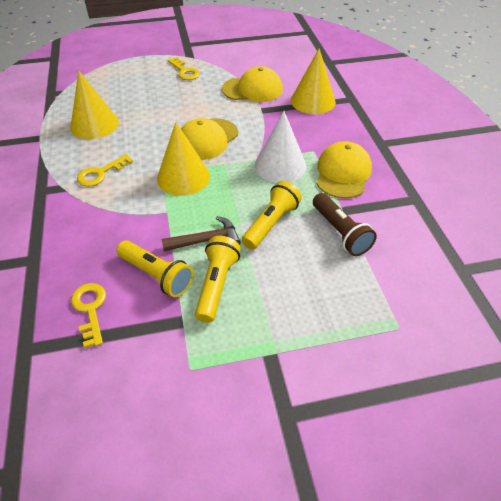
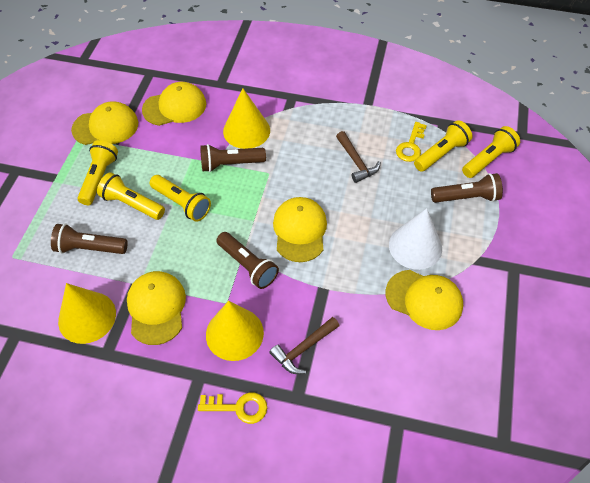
brown flashlight: 1 -> 4
brown hammer: 1 -> 2
yellow cap: 3 -> 5
yellow flashlight: 3 -> 5
yellow key: 3 -> 2

